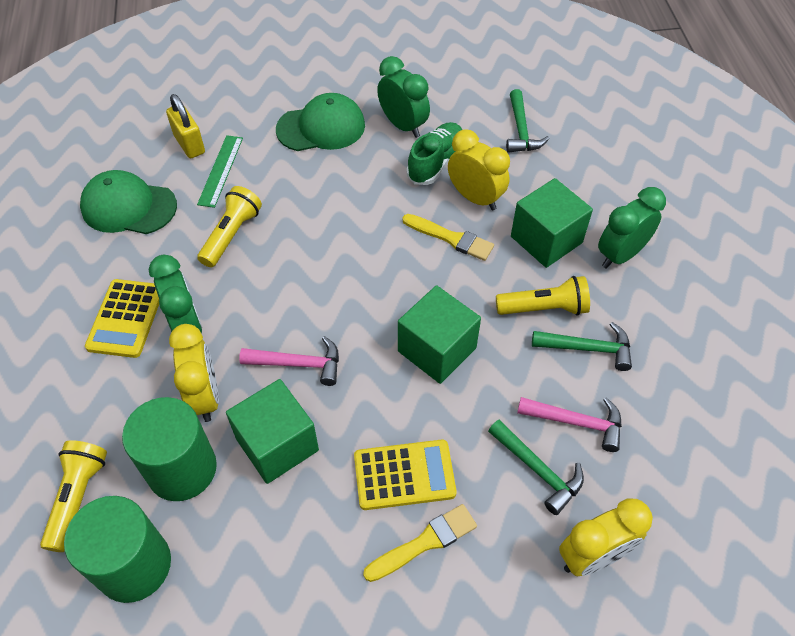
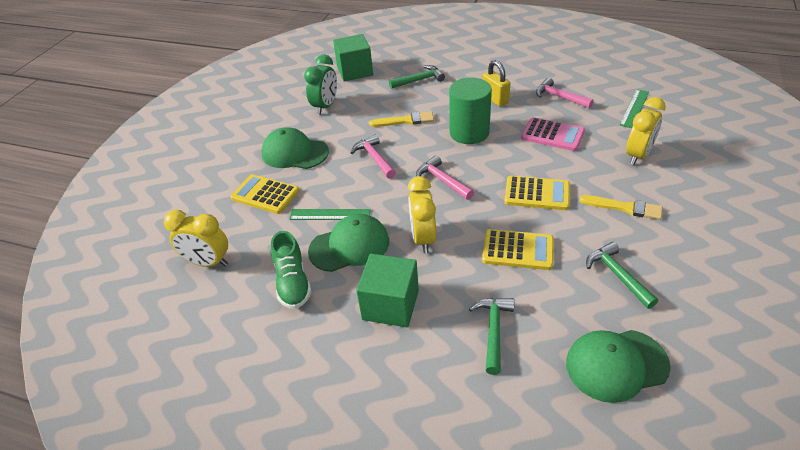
green cap: 2 -> 3
green clock: 3 -> 1
green cube: 3 -> 2
green cylinder: 2 -> 1
green ruler: 1 -> 2
pink calculator: 0 -> 1
pink hammer: 2 -> 3
yellow calculator: 2 -> 3
yellow flashlight: 3 -> 0

